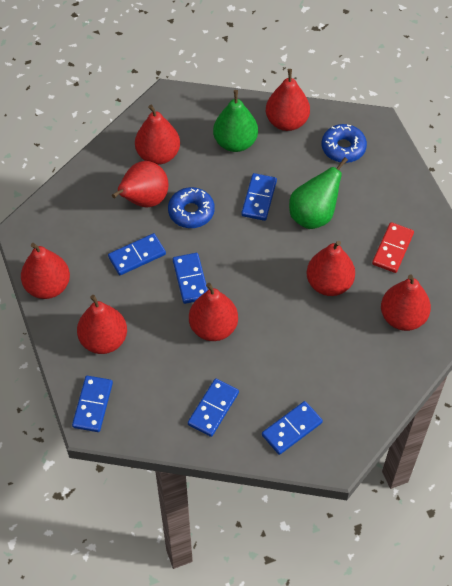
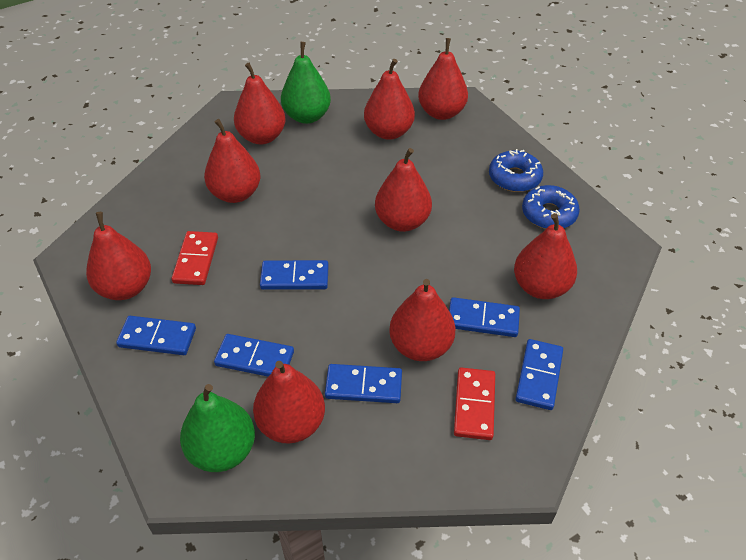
red domino: 1 -> 2
red pear: 8 -> 9

